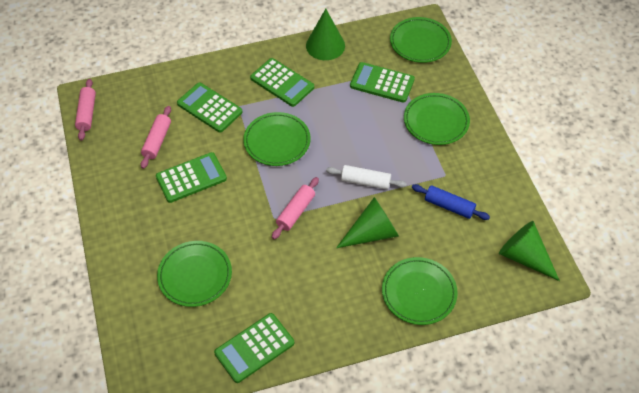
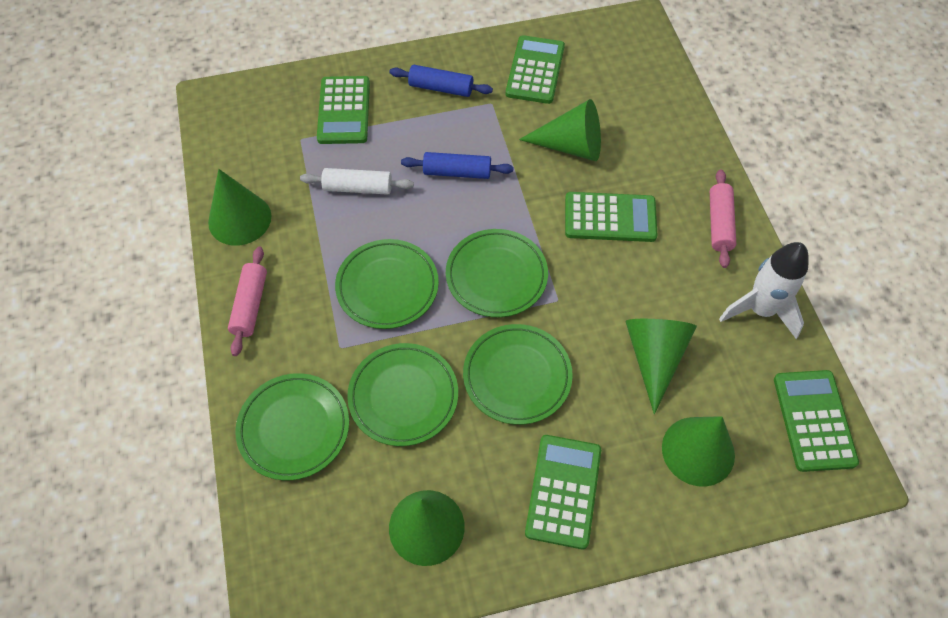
blue rolling pin: 1 -> 2
green cone: 3 -> 5
pink rolling pin: 3 -> 2
white rocket: 0 -> 1

